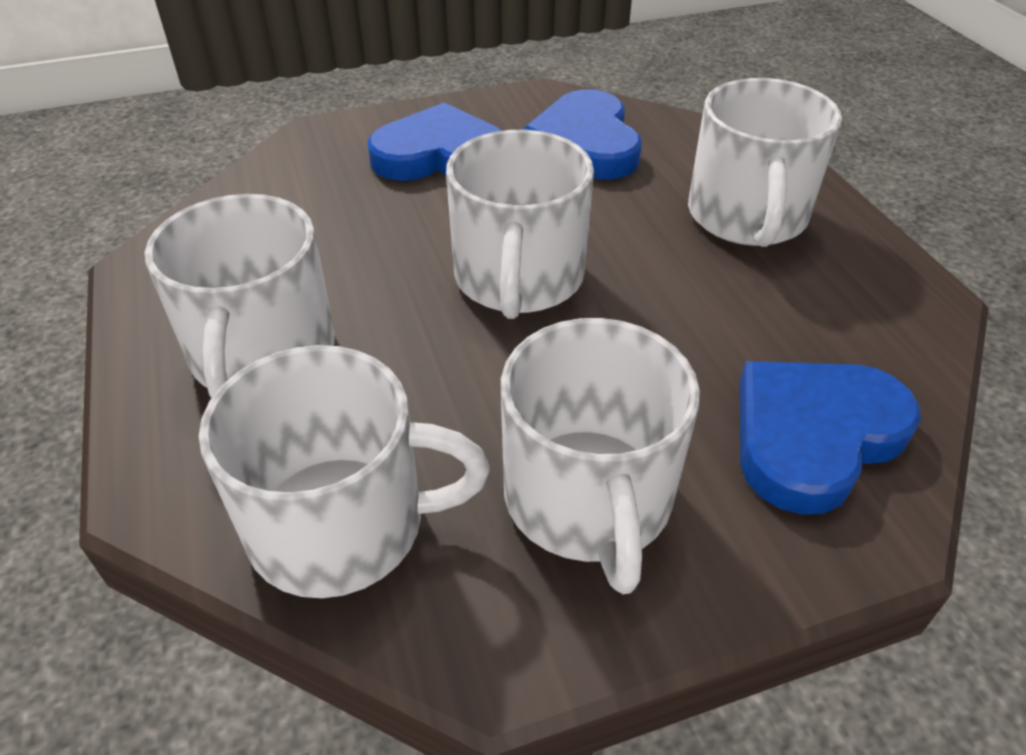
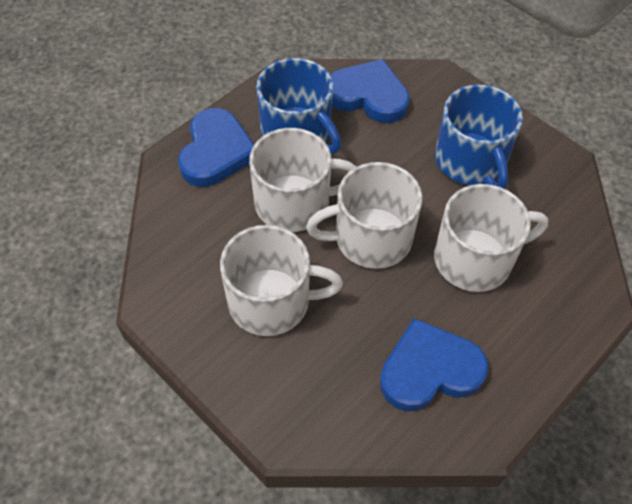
blue mug: 0 -> 2
white mug: 5 -> 4

